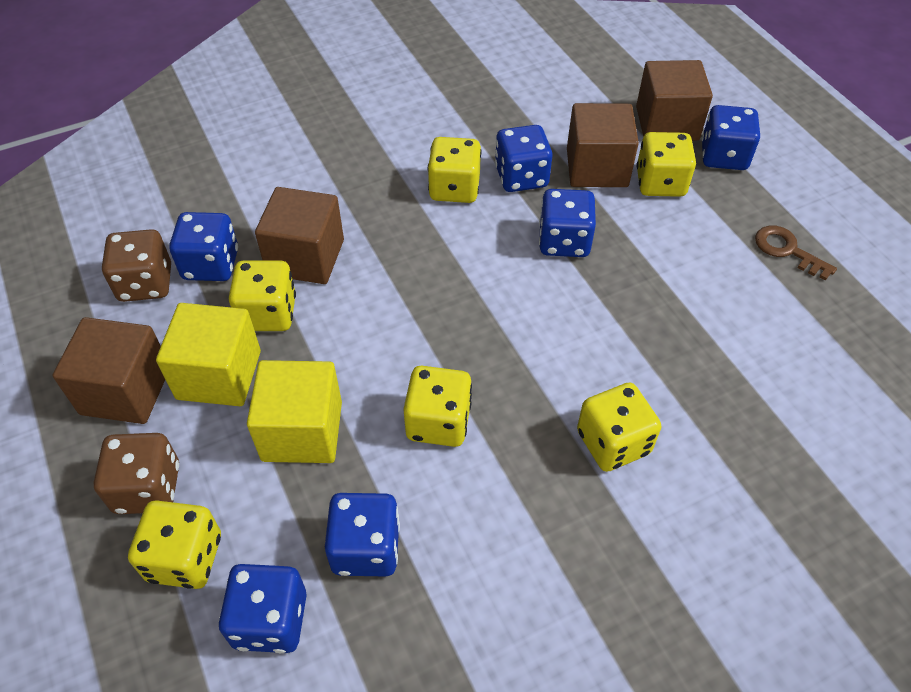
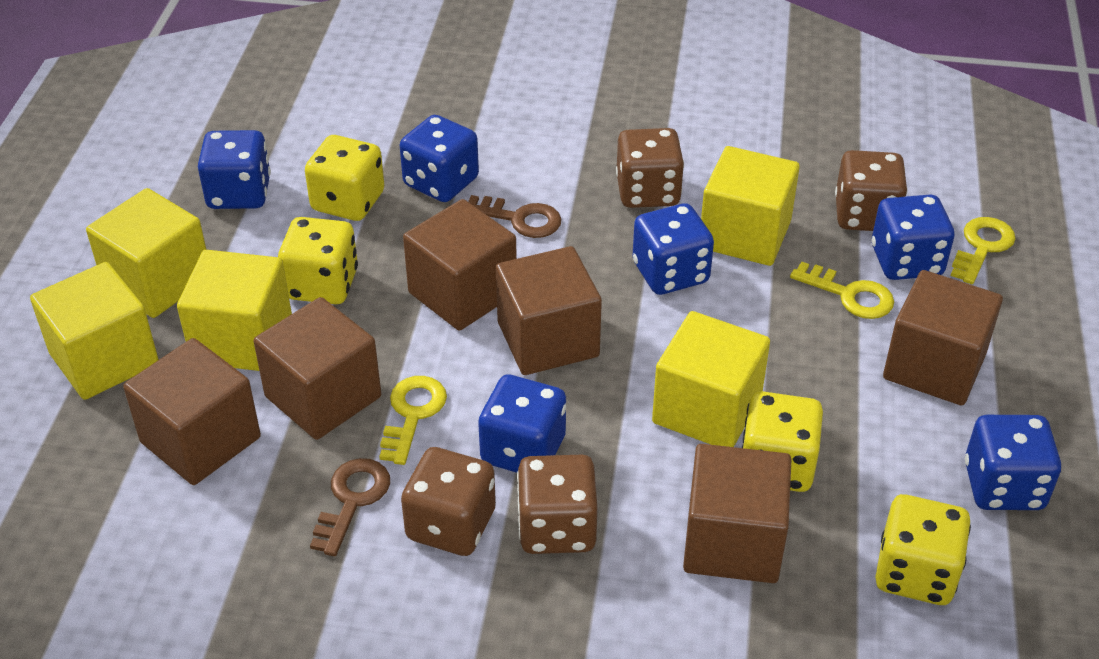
brown cube: 4 -> 6
brown dice: 2 -> 4
brown key: 1 -> 2
yellow cube: 2 -> 5
yellow dice: 6 -> 4
yellow key: 0 -> 3

